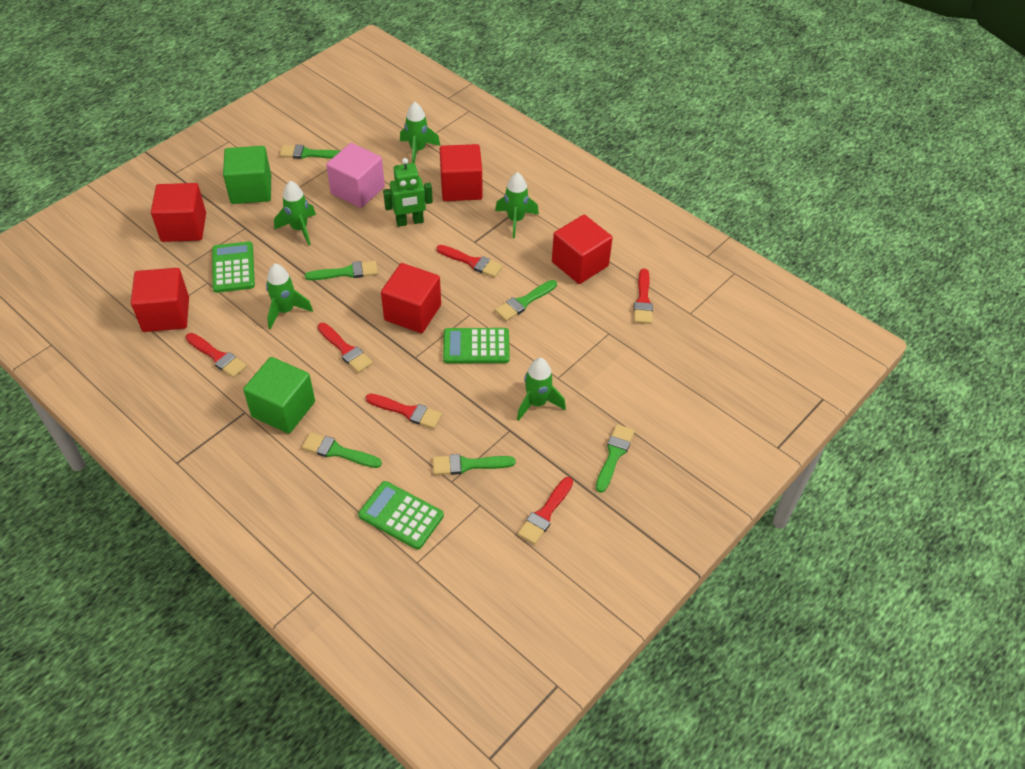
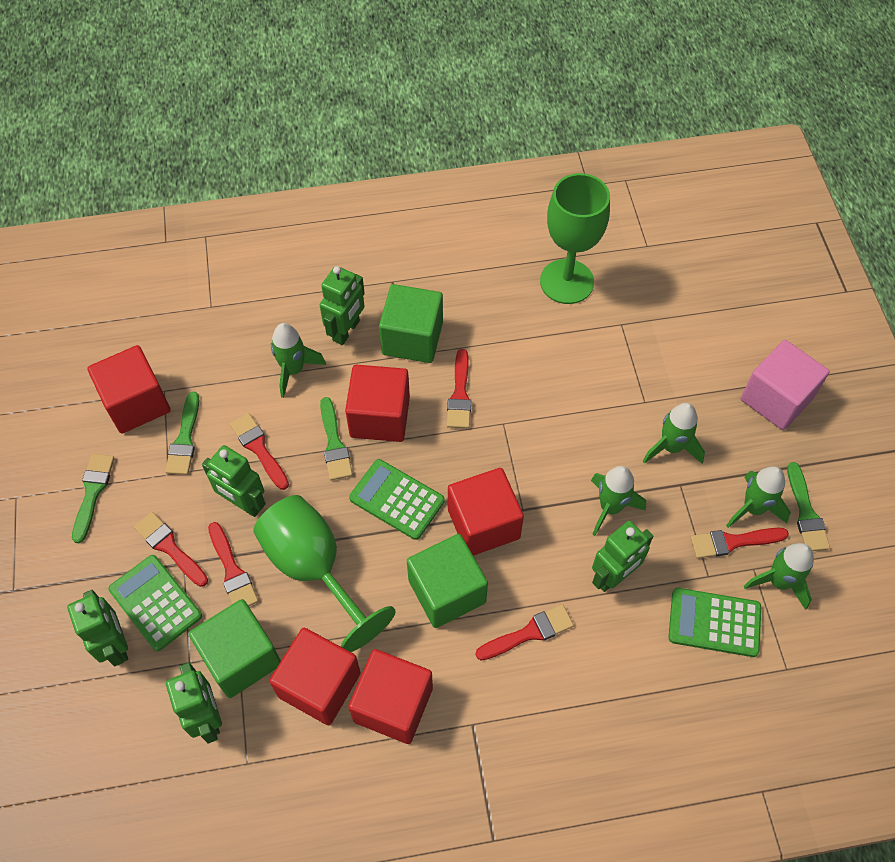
green brush: 6 -> 4
green cube: 2 -> 3
green goblet: 0 -> 2
green robot: 1 -> 5

